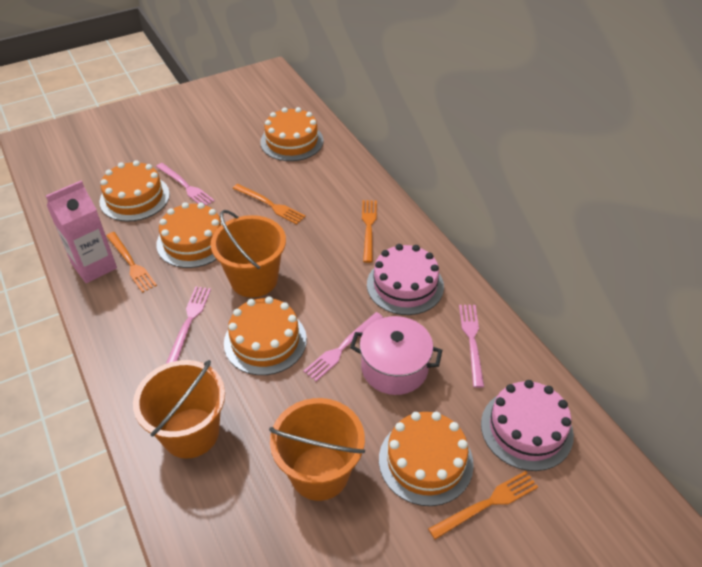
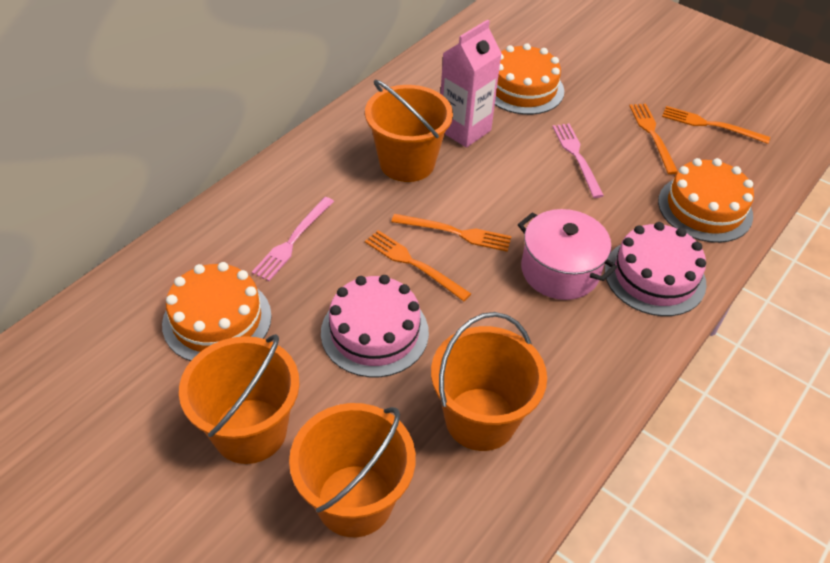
orange bucket: 3 -> 4
orange cake: 5 -> 3
pink fork: 4 -> 2

